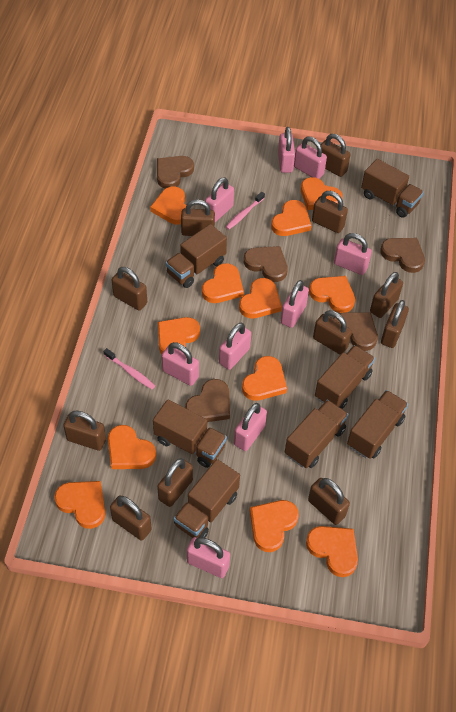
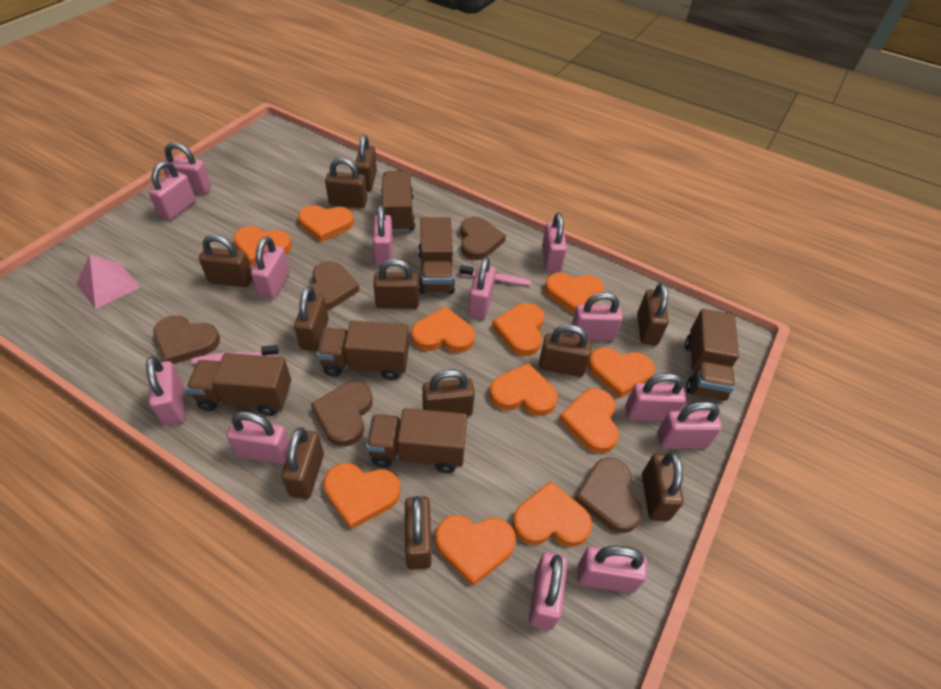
brown truck: 7 -> 6
orange heart: 12 -> 11
pink padlock: 9 -> 13
pink pyramid: 0 -> 1

